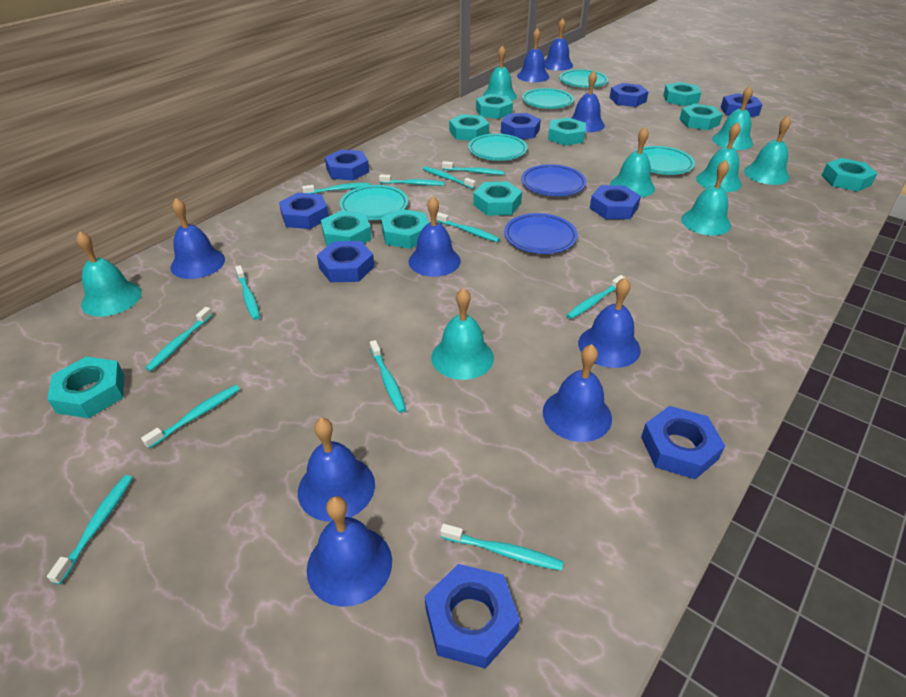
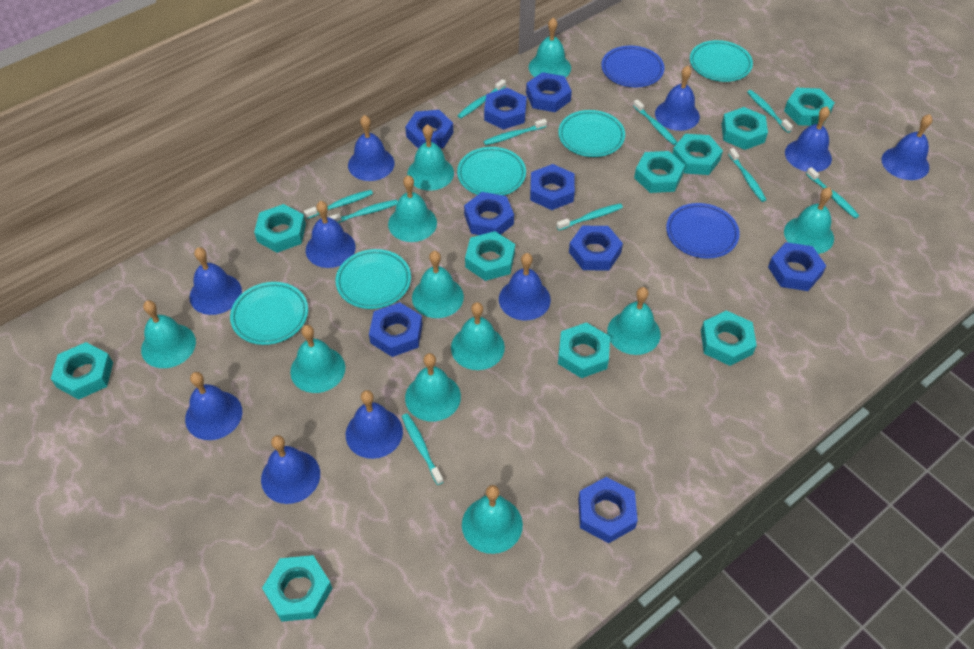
blue bell: 9 -> 10
turquoise bell: 8 -> 11
turquoise toothbrush: 12 -> 10

